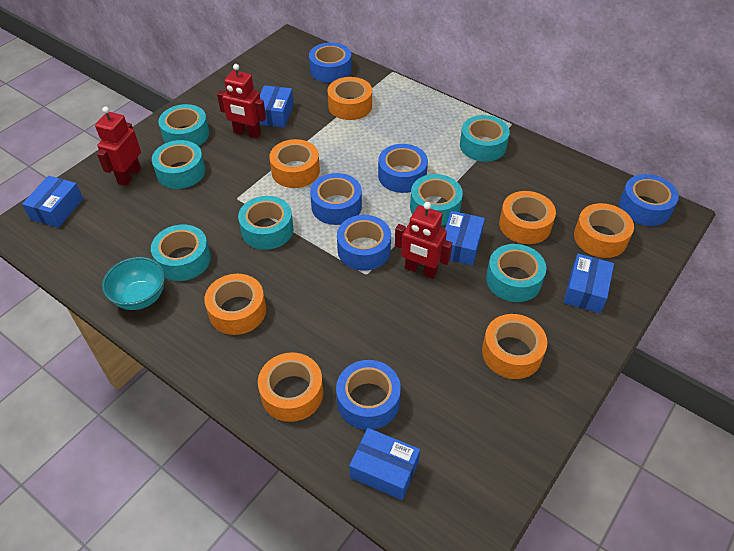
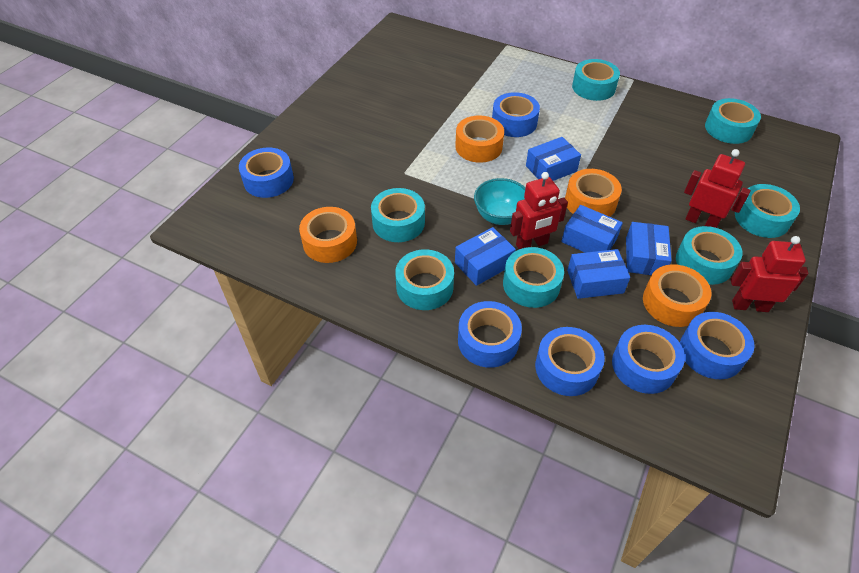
orange tape: 7 -> 4

